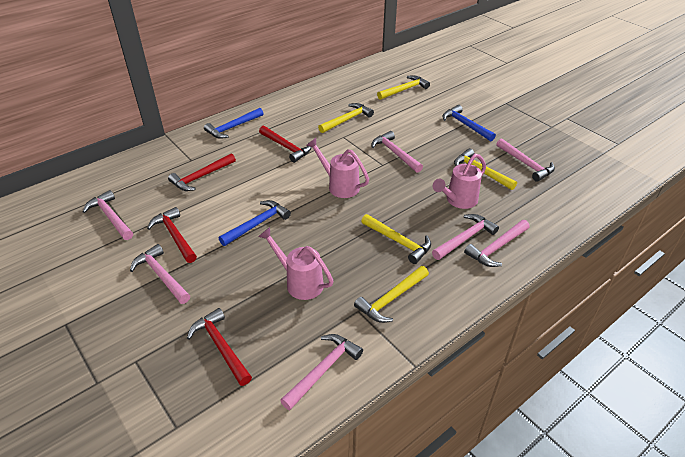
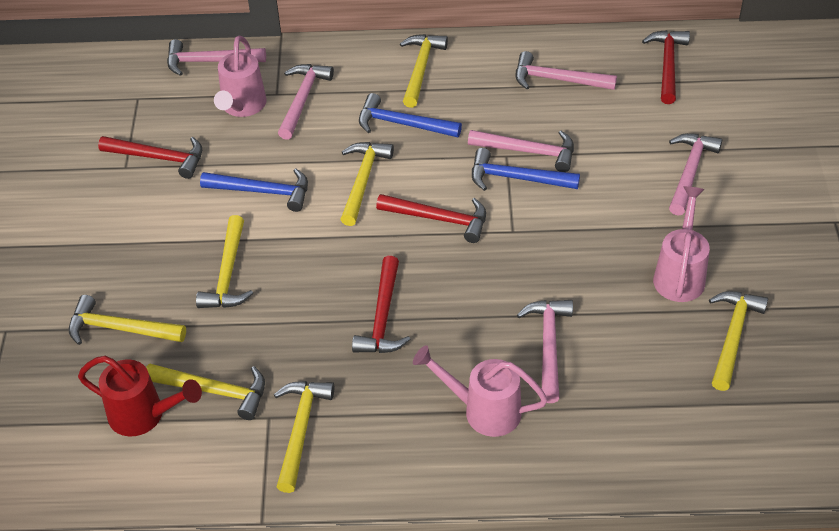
pink hammer: 7 -> 6
red watering can: 0 -> 1
yellow hammer: 5 -> 7

